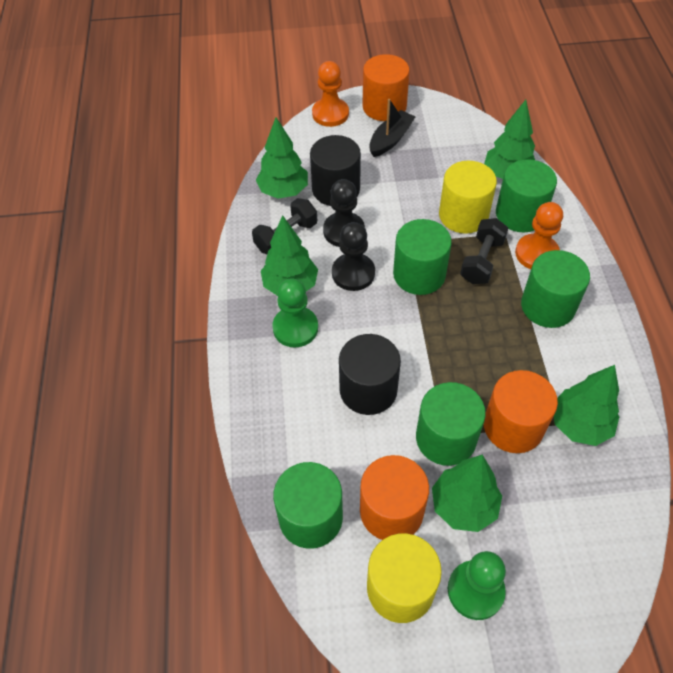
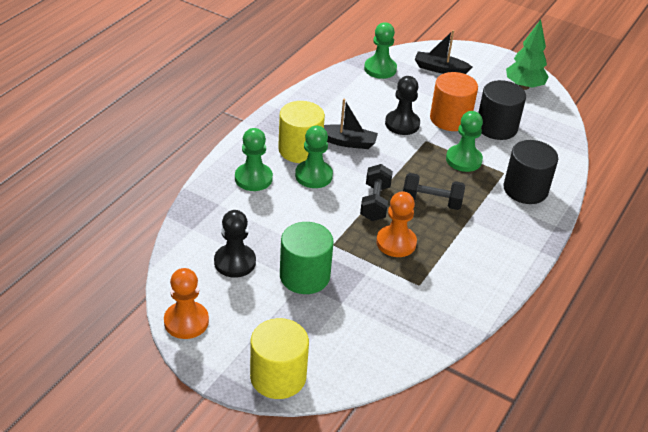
black boat: 1 -> 2
green cylinder: 5 -> 1
green pawn: 2 -> 4
green tree: 5 -> 1
orange cylinder: 3 -> 1

